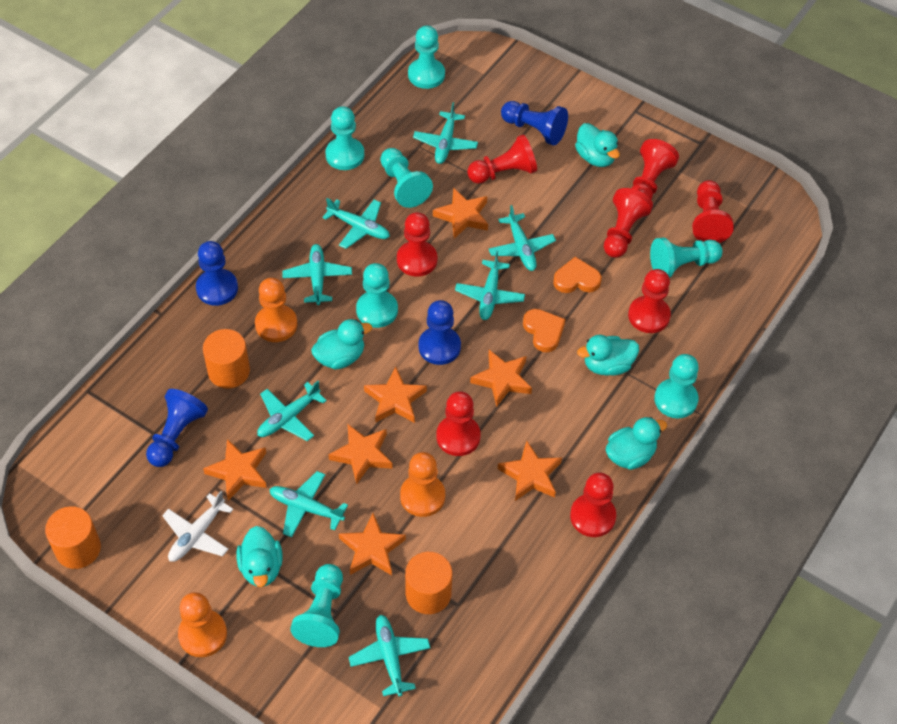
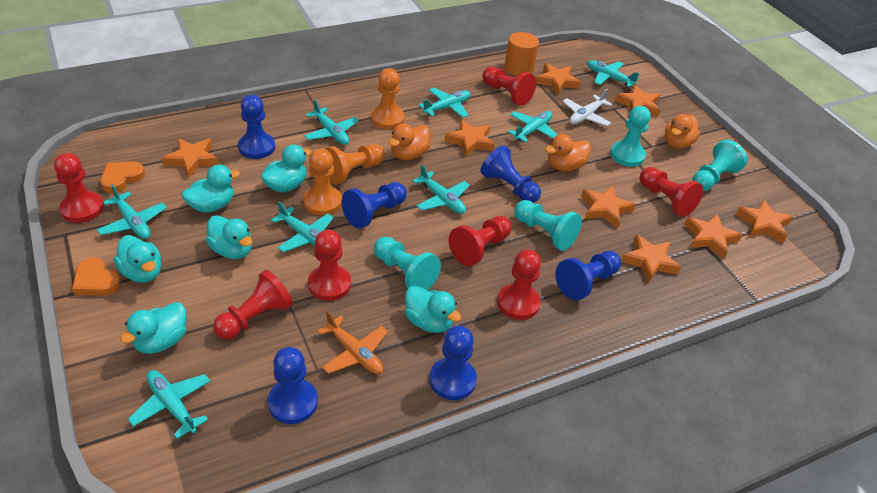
blue pawn: 4 -> 6
orange cylinder: 3 -> 1
orange duck: 0 -> 3
orange plane: 0 -> 1
orange star: 7 -> 8
red pawn: 8 -> 7
turquoise duck: 5 -> 6
turquoise pawn: 7 -> 4

